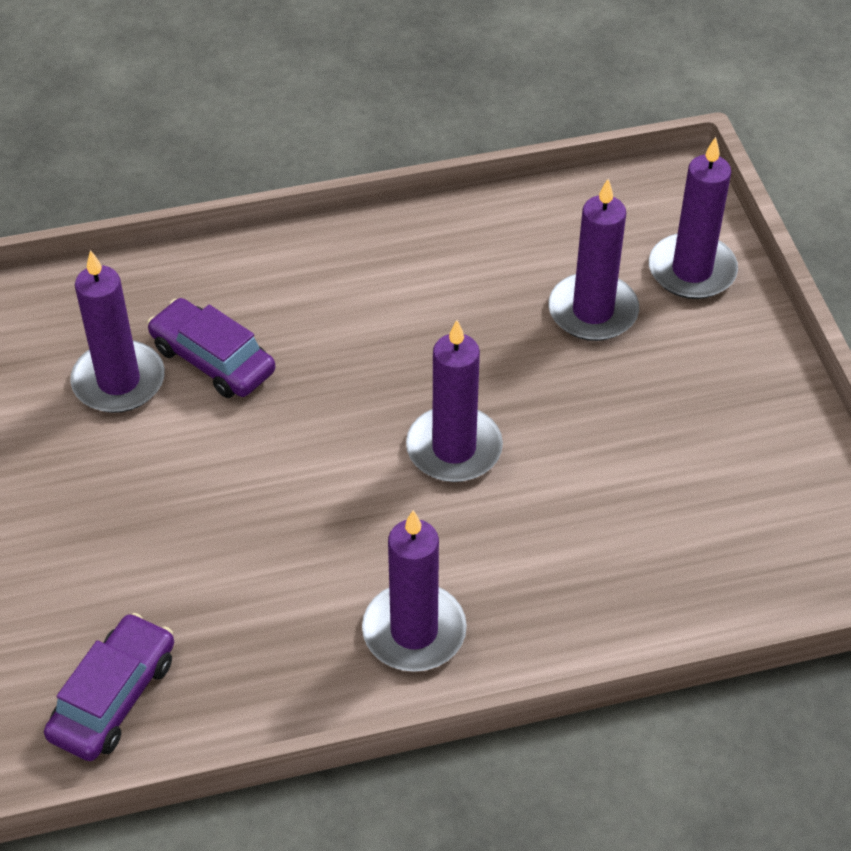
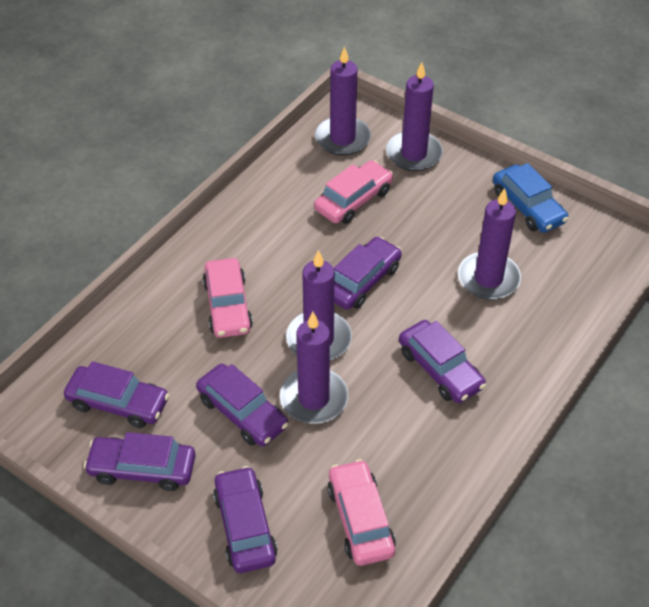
blue car: 0 -> 1
pink car: 0 -> 3
purple car: 2 -> 6

